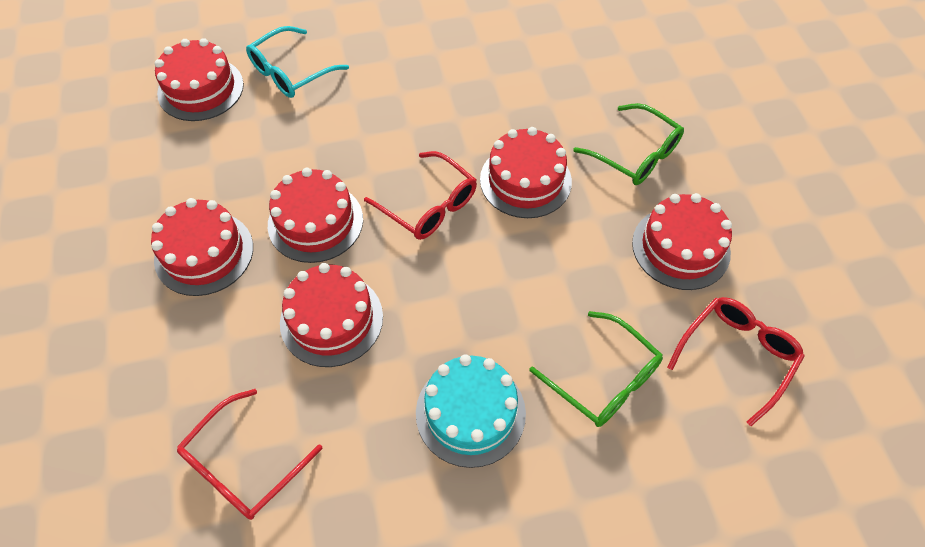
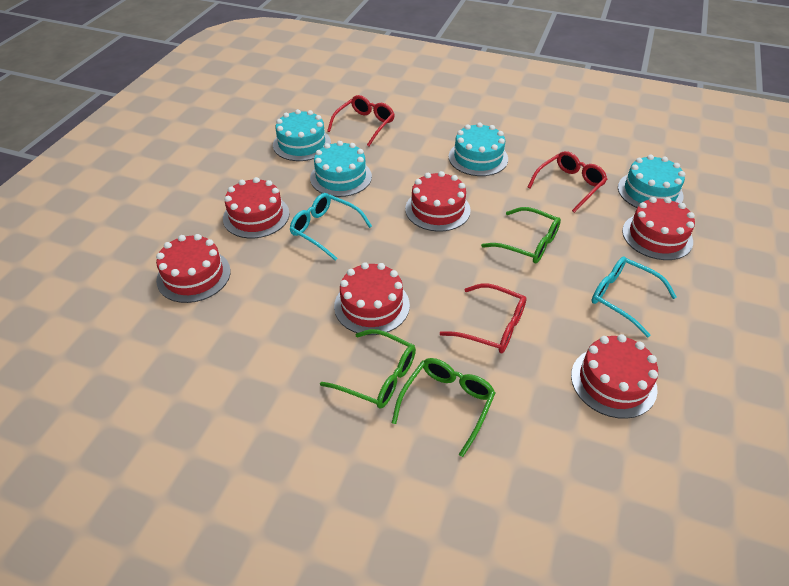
green glasses: 2 -> 3
turquoise cake: 1 -> 4
turquoise glasses: 1 -> 2

